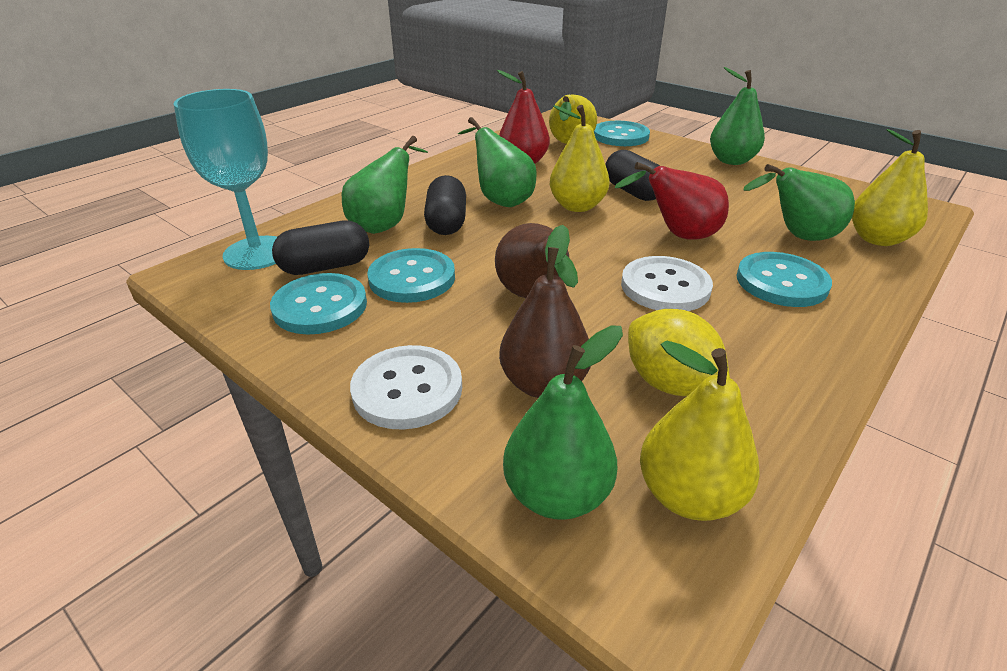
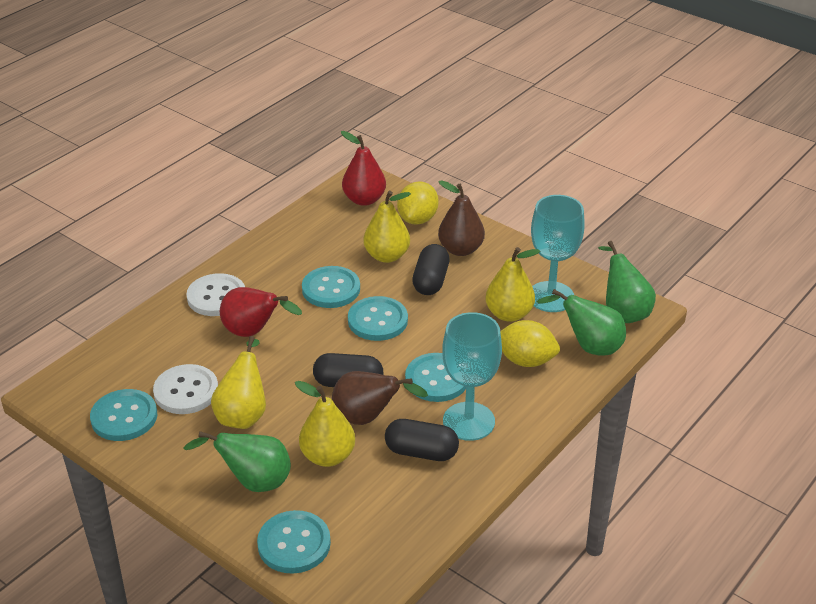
green pear: 5 -> 3
turquoise button: 4 -> 5
turquoise goblet: 1 -> 2
yellow lemon: 1 -> 2

